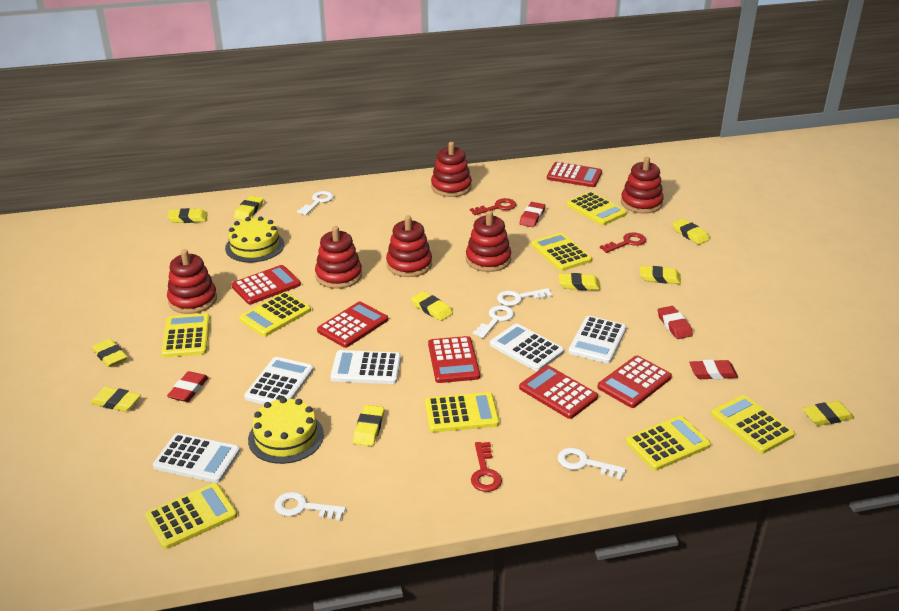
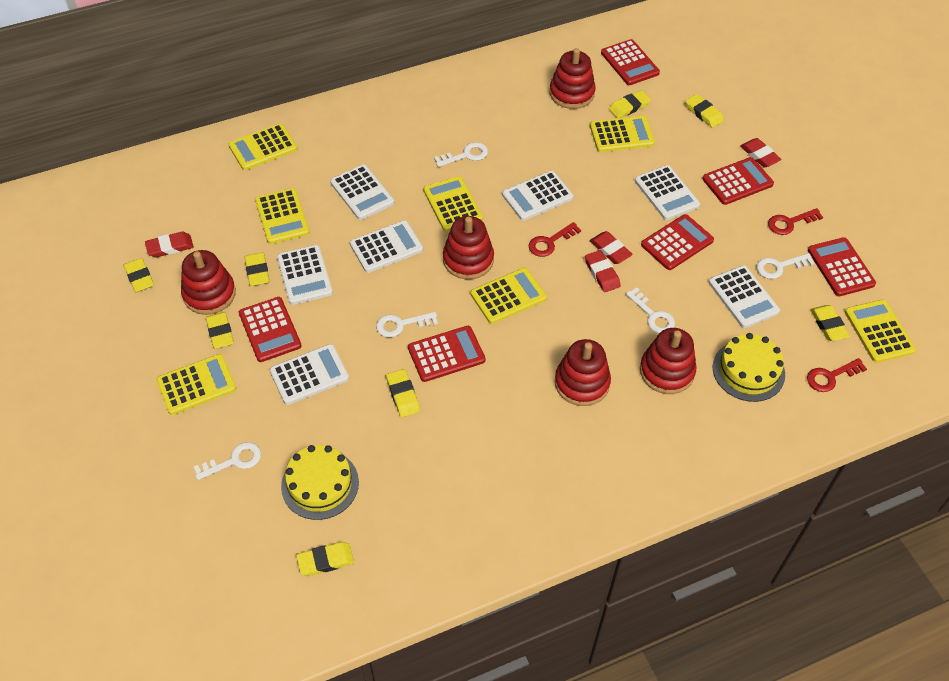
red stacking toy: 6 -> 5
white calculator: 5 -> 7
yellow calculator: 8 -> 7
yellow eraser: 10 -> 8

